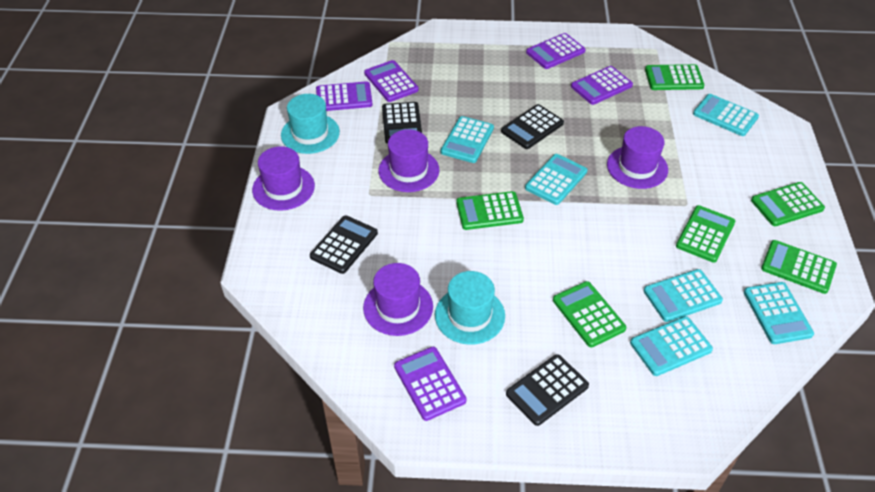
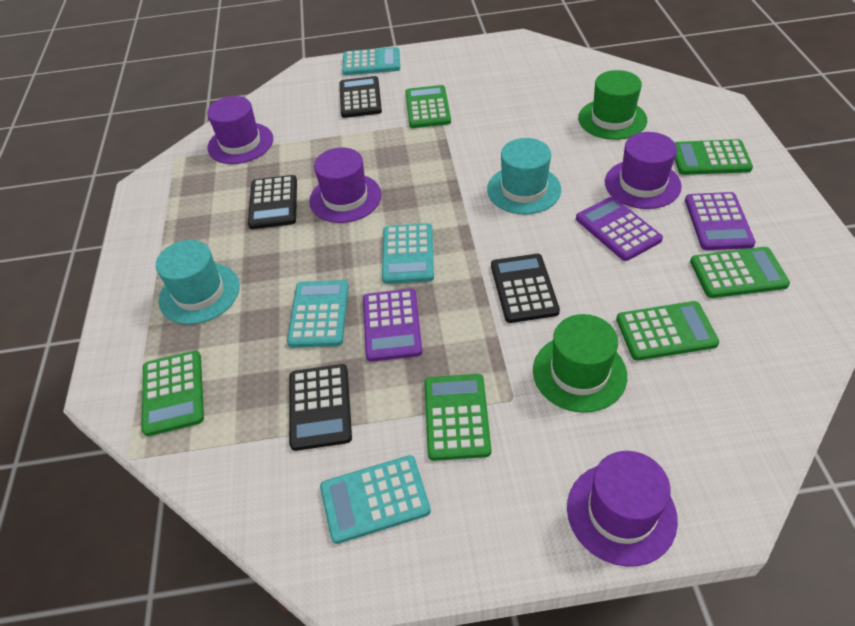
green hat: 0 -> 2
purple calculator: 5 -> 3
turquoise calculator: 6 -> 4

